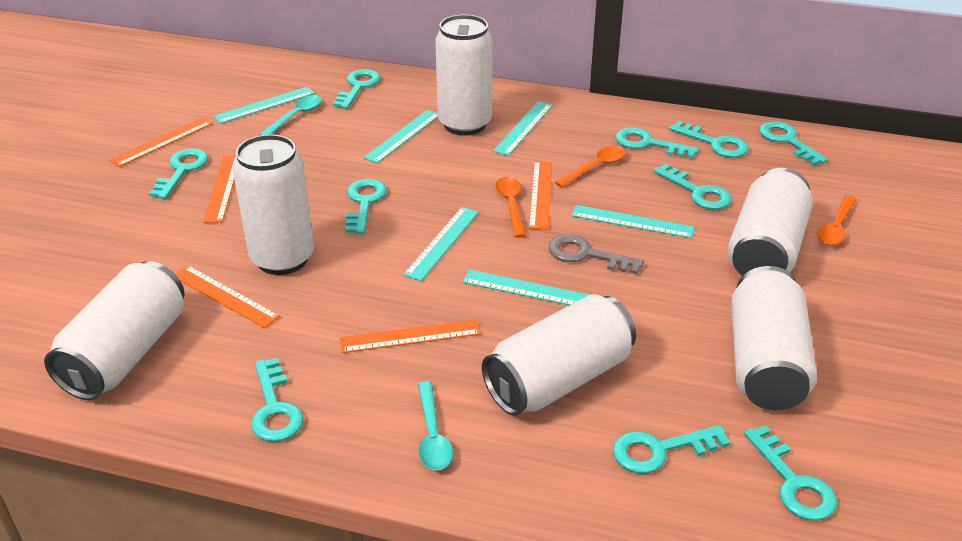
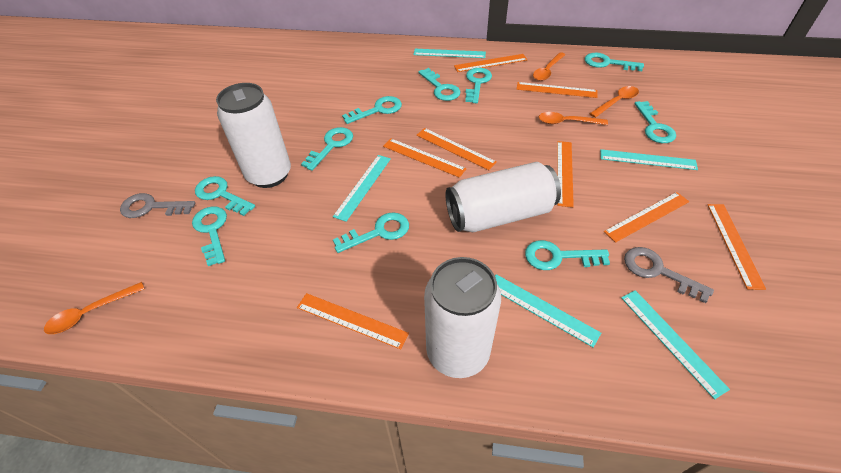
grey key: 1 -> 2
orange ruler: 5 -> 8
orange spoon: 3 -> 4
turquoise ruler: 6 -> 5
turquoise spoon: 2 -> 0
white can: 6 -> 3

